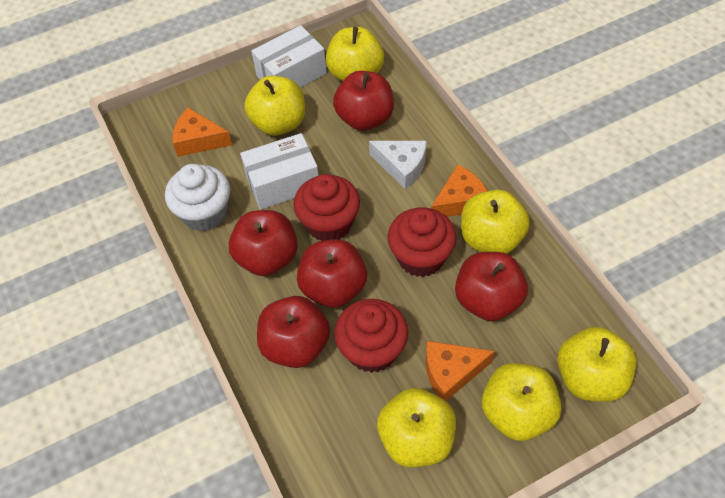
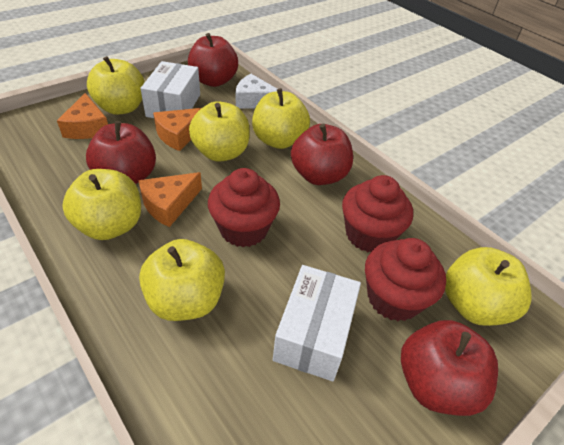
red apple: 5 -> 4
white cupcake: 1 -> 0

